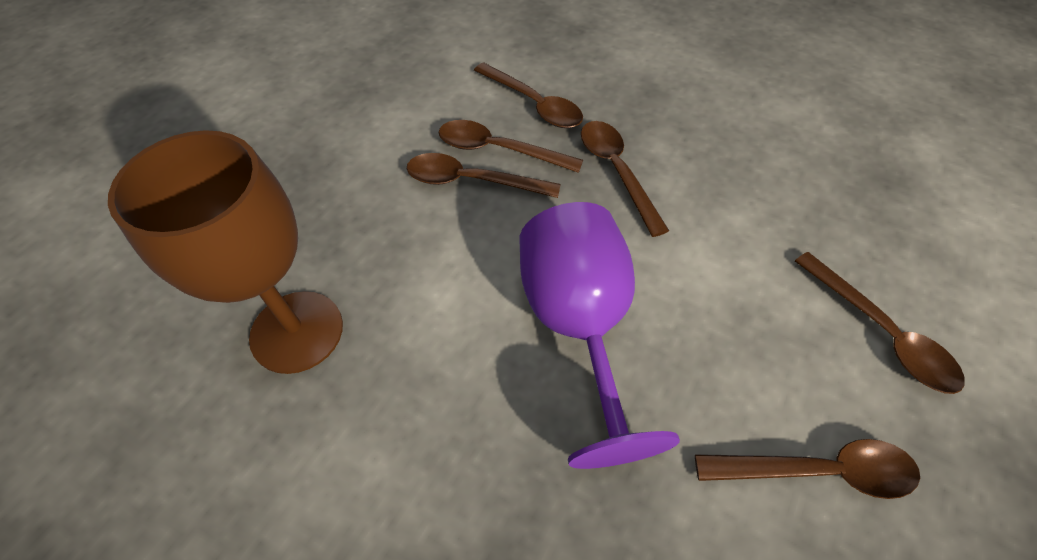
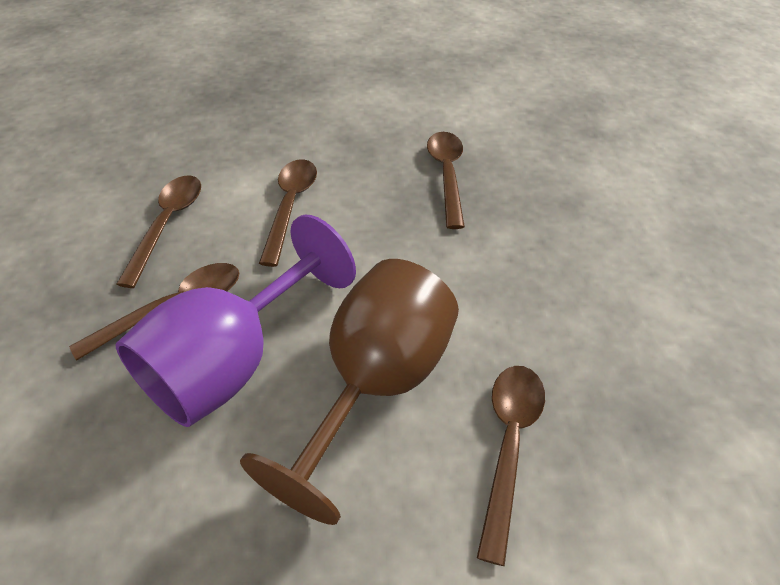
brown spoon: 6 -> 5

